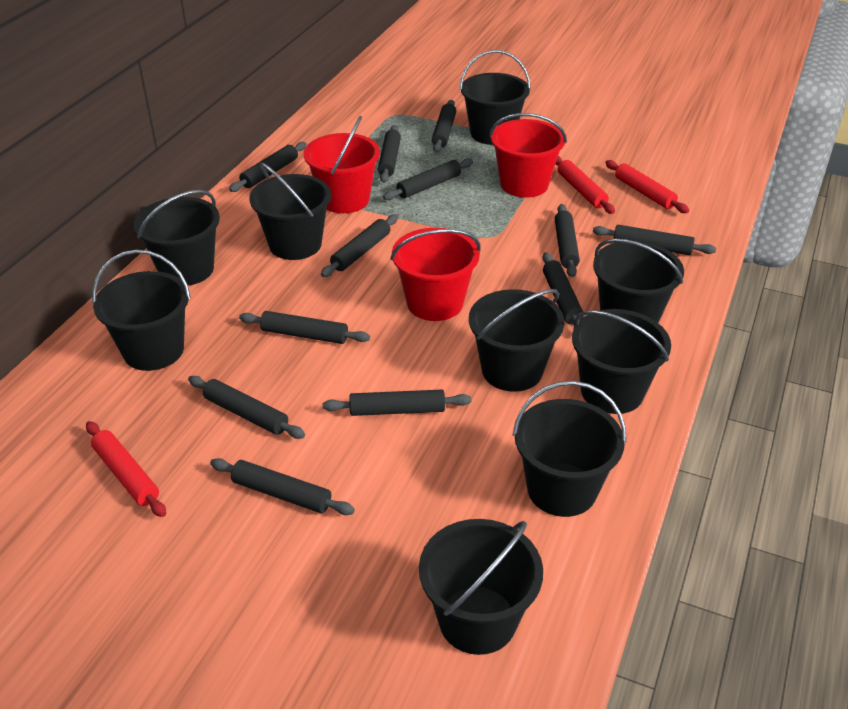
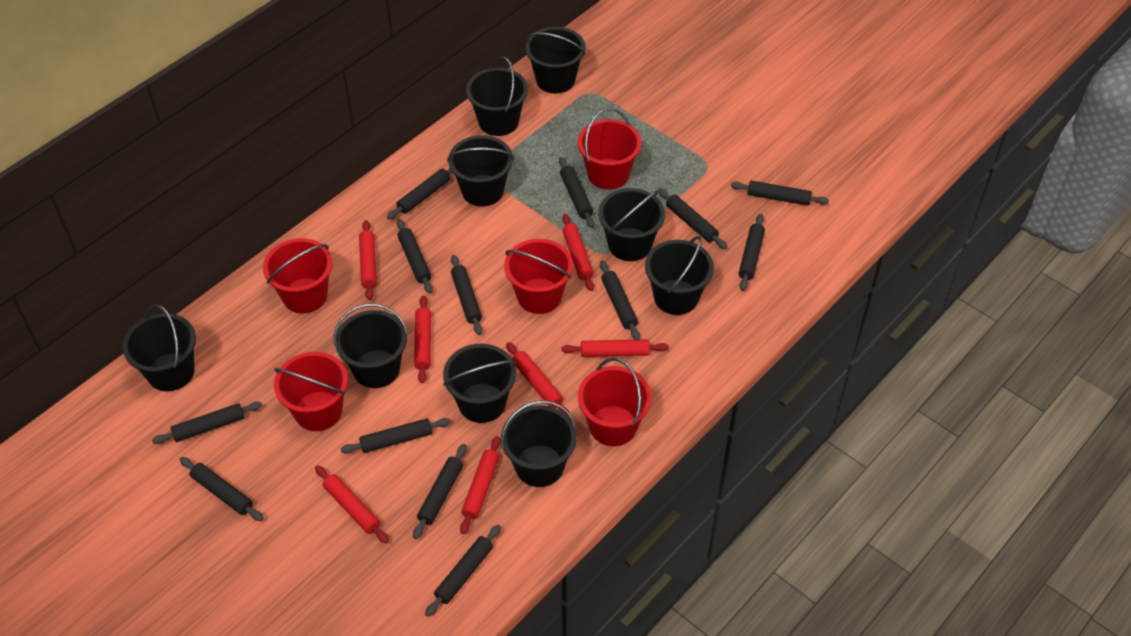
black rolling pin: 12 -> 13
red bucket: 3 -> 5
red rolling pin: 3 -> 7

